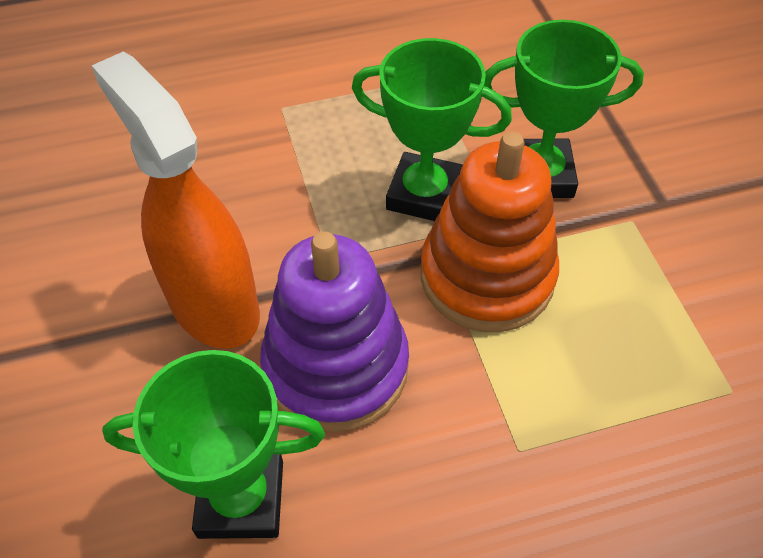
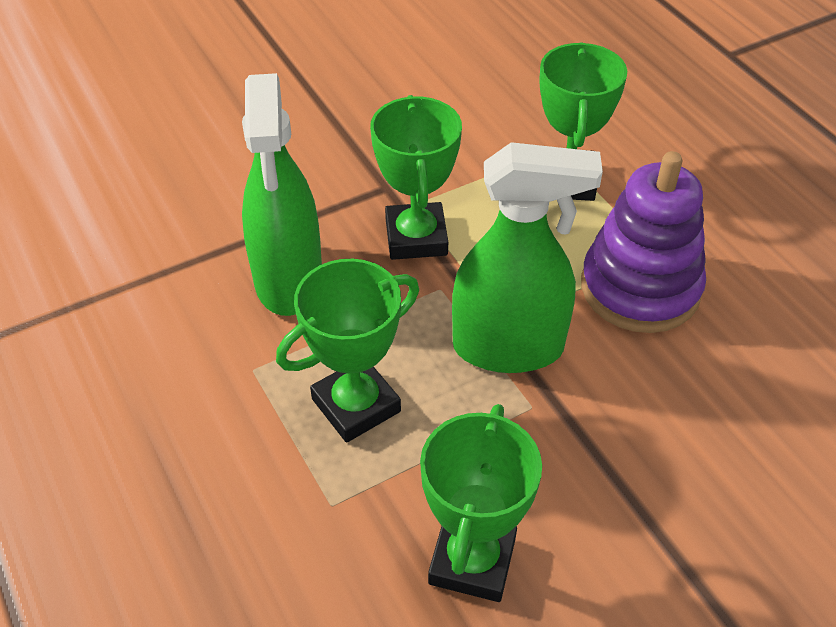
green spray bottle: 0 -> 2
green trophy: 3 -> 4
orange spray bottle: 1 -> 0
orange stacking toy: 1 -> 0

